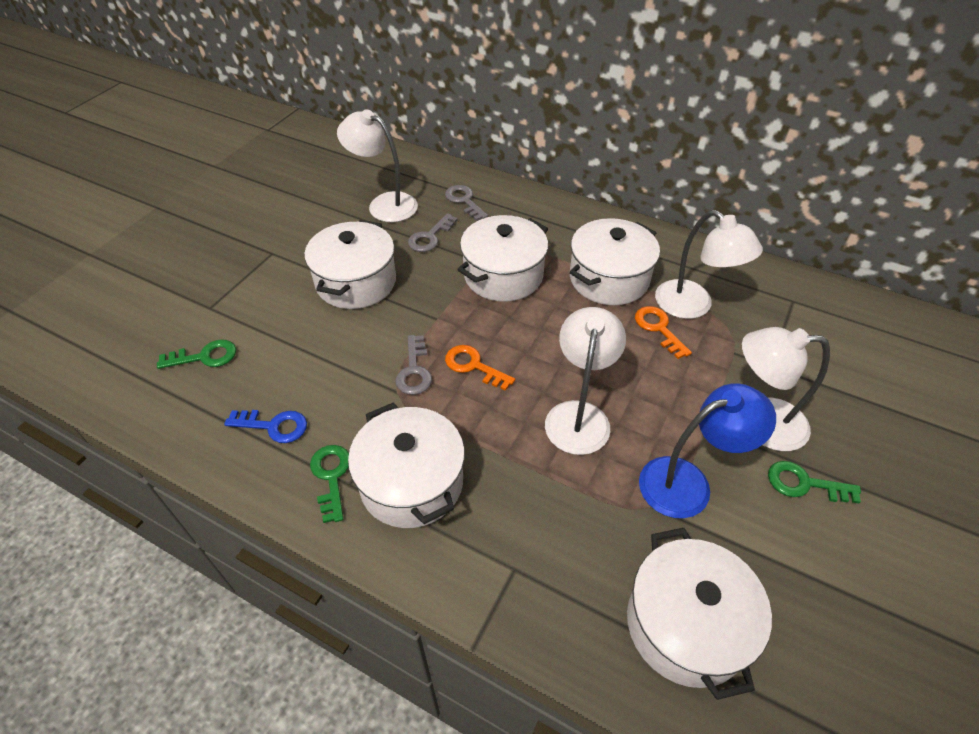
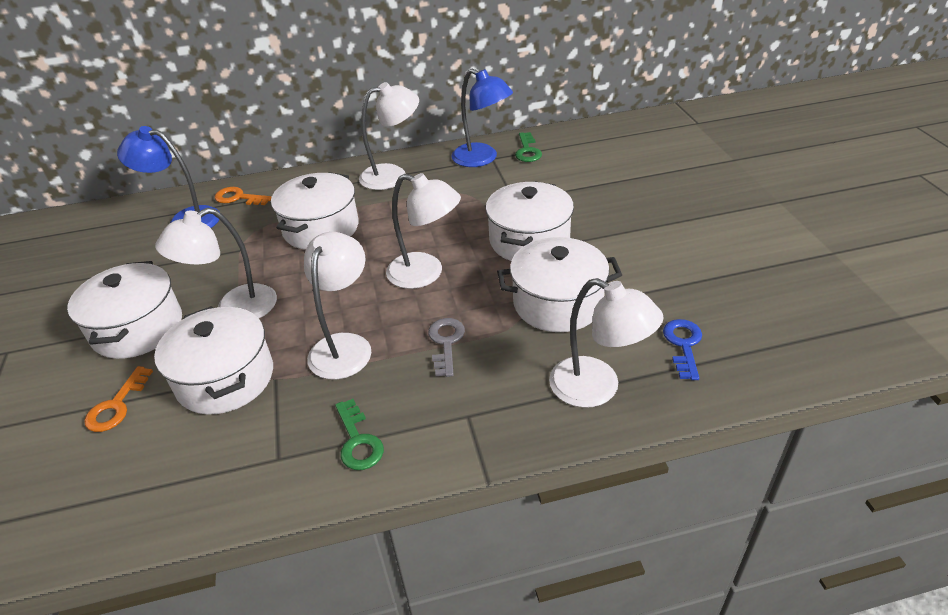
blue lamp: 1 -> 2
green key: 3 -> 2
grey key: 3 -> 1
white lamp: 4 -> 5

